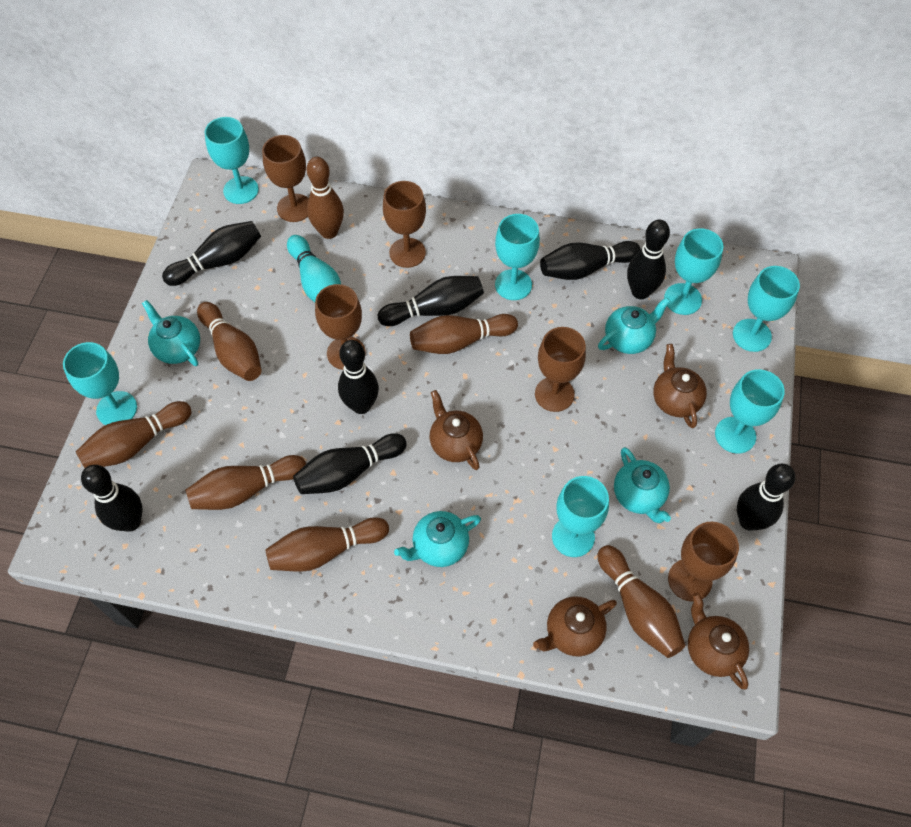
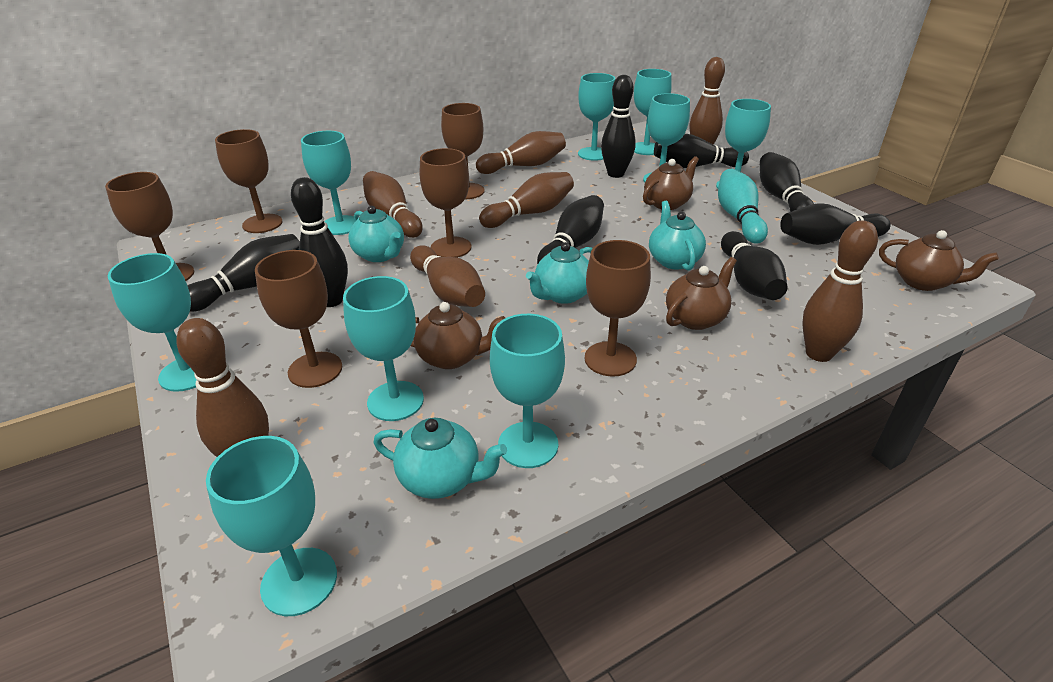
brown goblet: 5 -> 6
turquoise goblet: 7 -> 9

